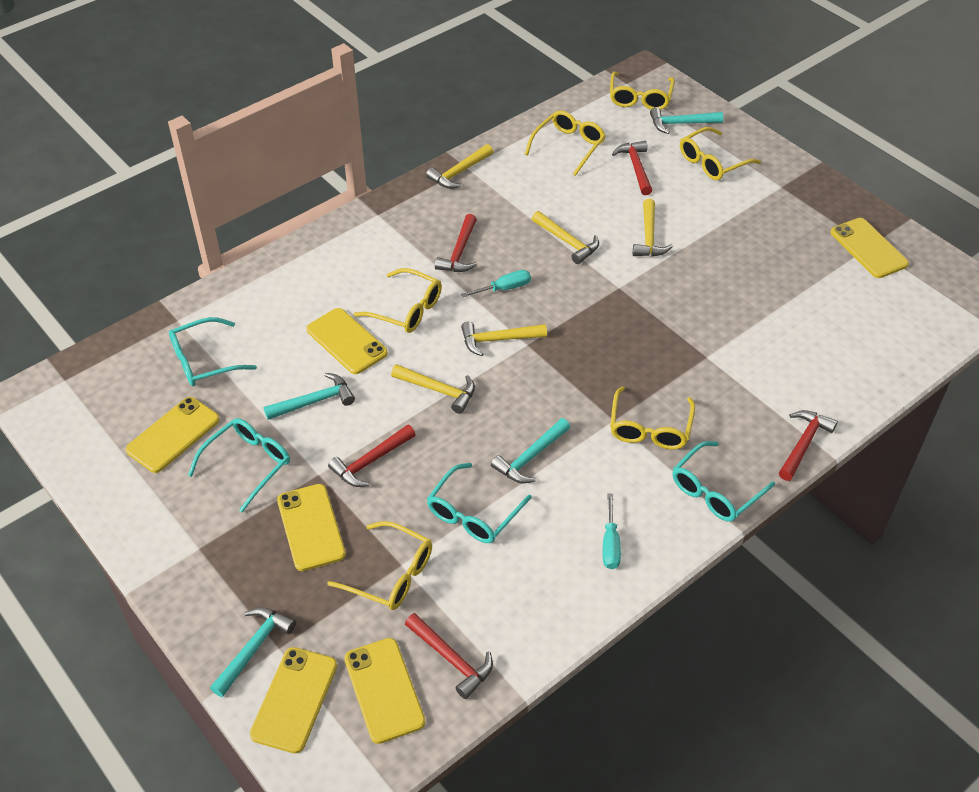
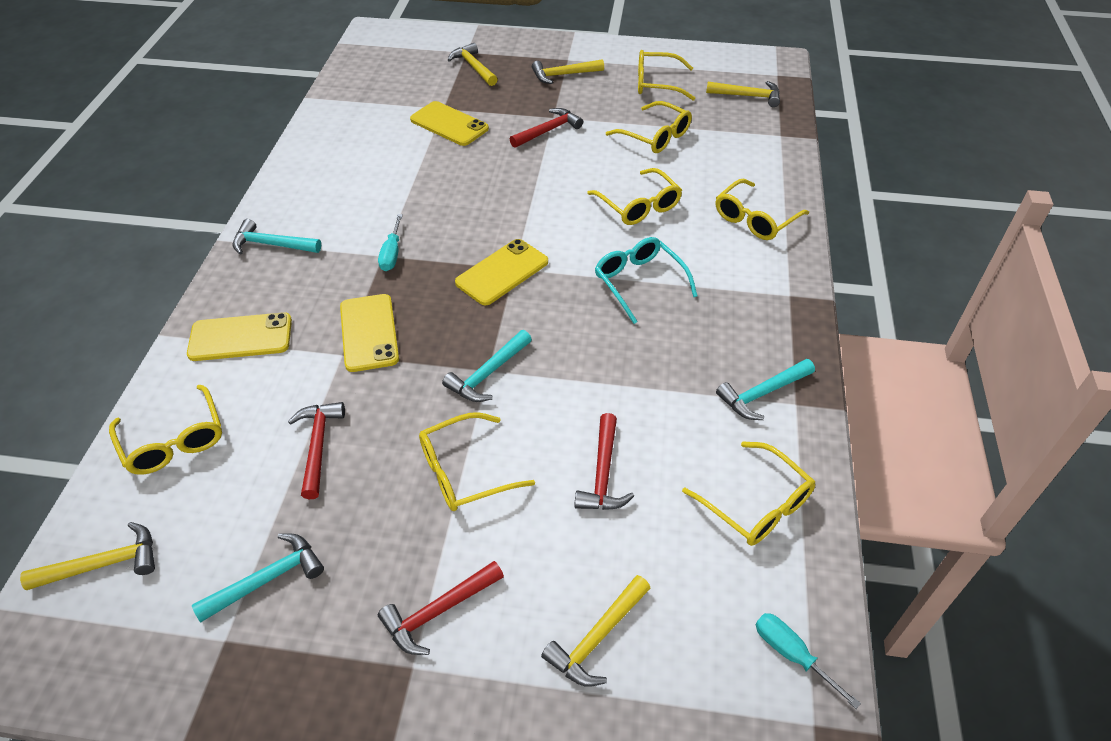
red hammer: 5 -> 4
turquoise glasses: 4 -> 1
yellow glasses: 6 -> 7
yellow phone: 6 -> 4

